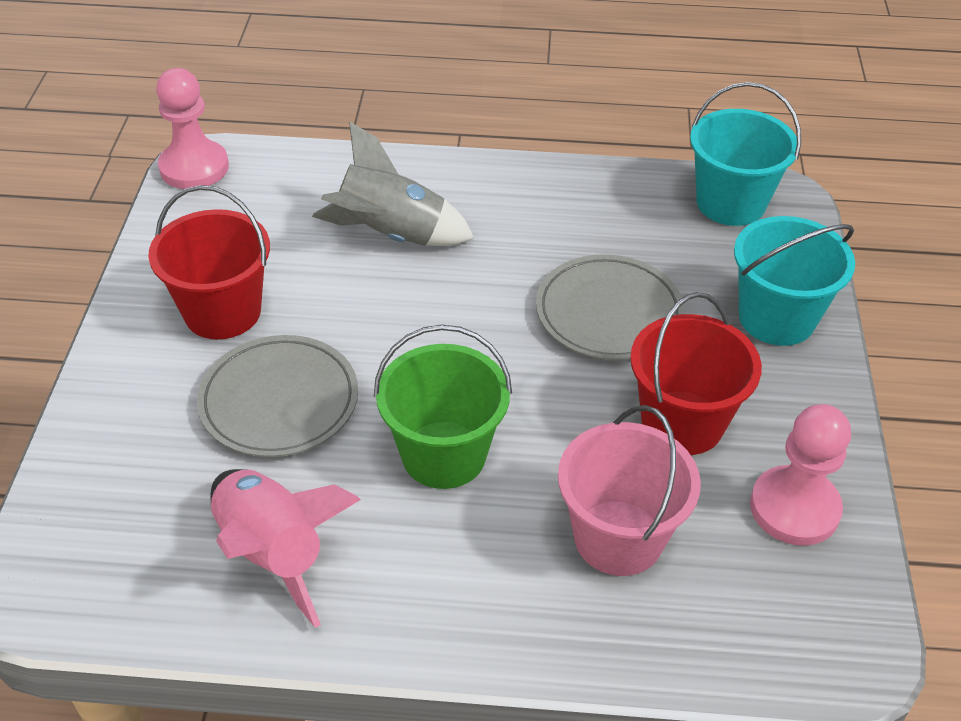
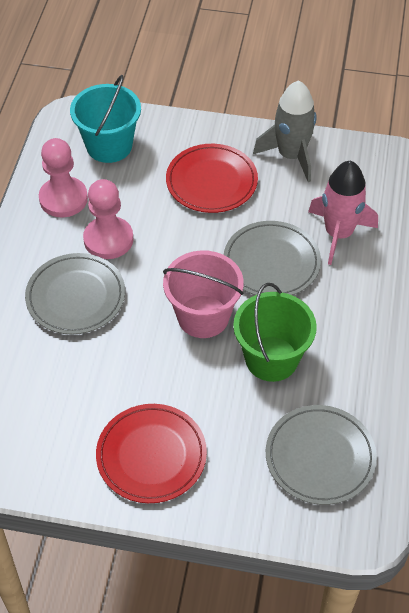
grey plate: 2 -> 3
red bucket: 2 -> 0
red plate: 0 -> 2
turquoise bucket: 2 -> 1

